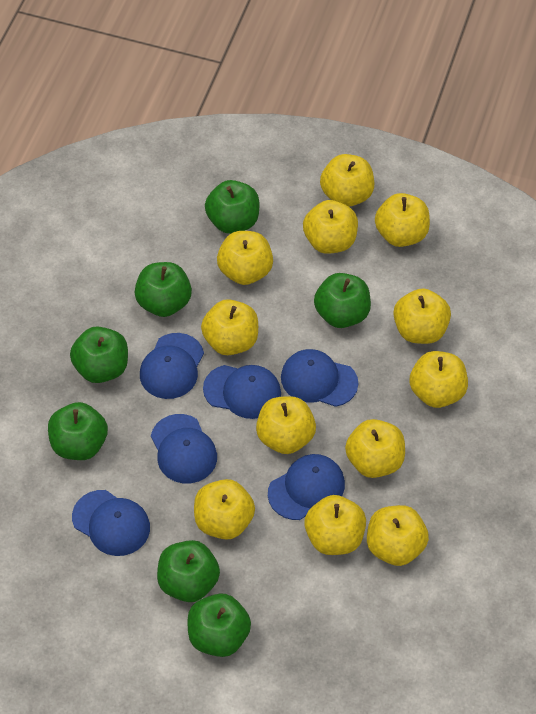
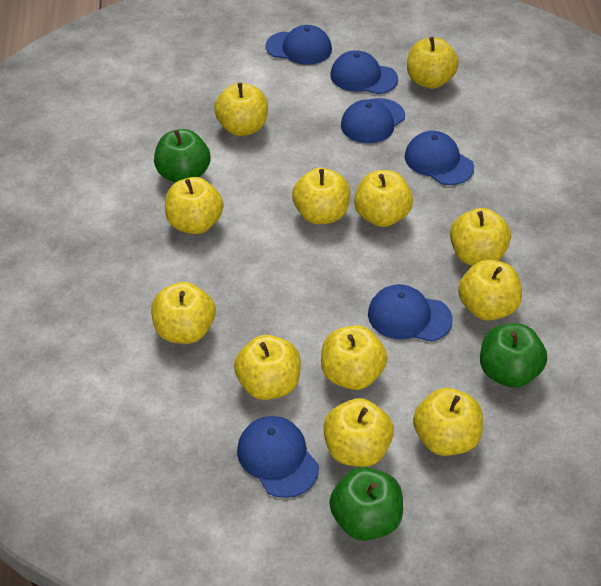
green apple: 7 -> 3

